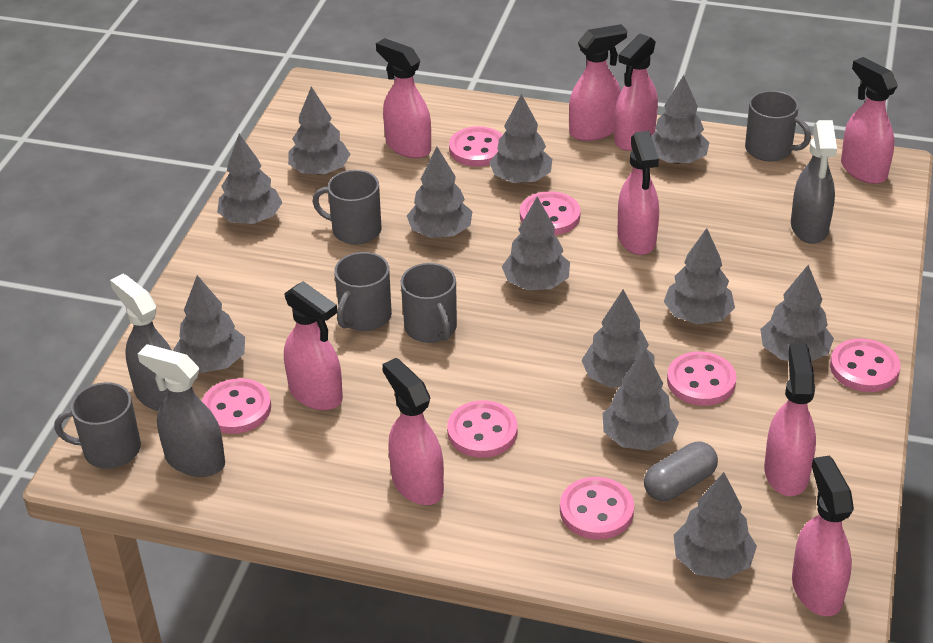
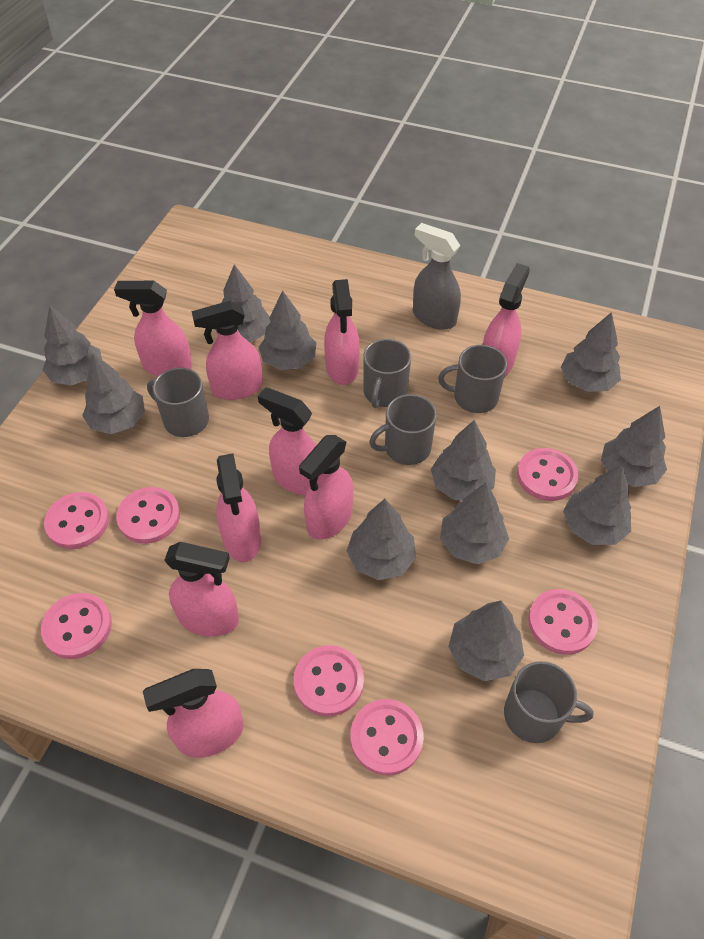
grey capsule: 1 -> 0
grey spray bottle: 3 -> 1
grey tree: 12 -> 11

